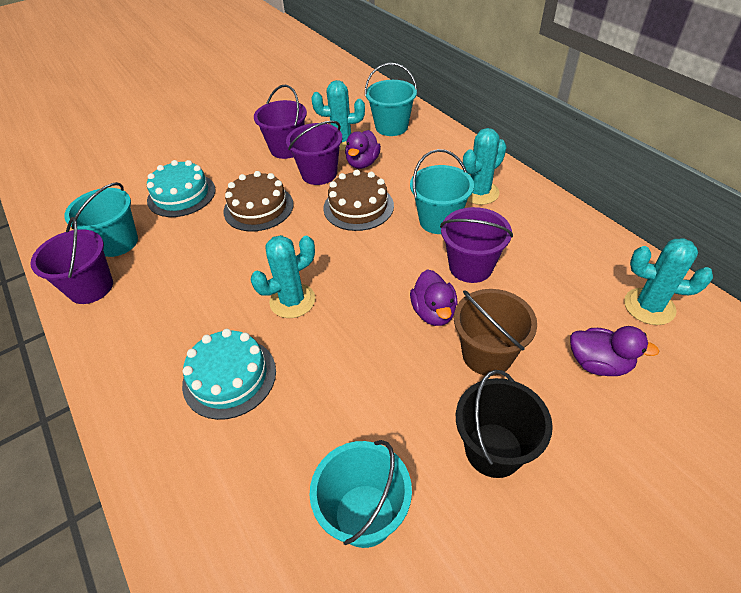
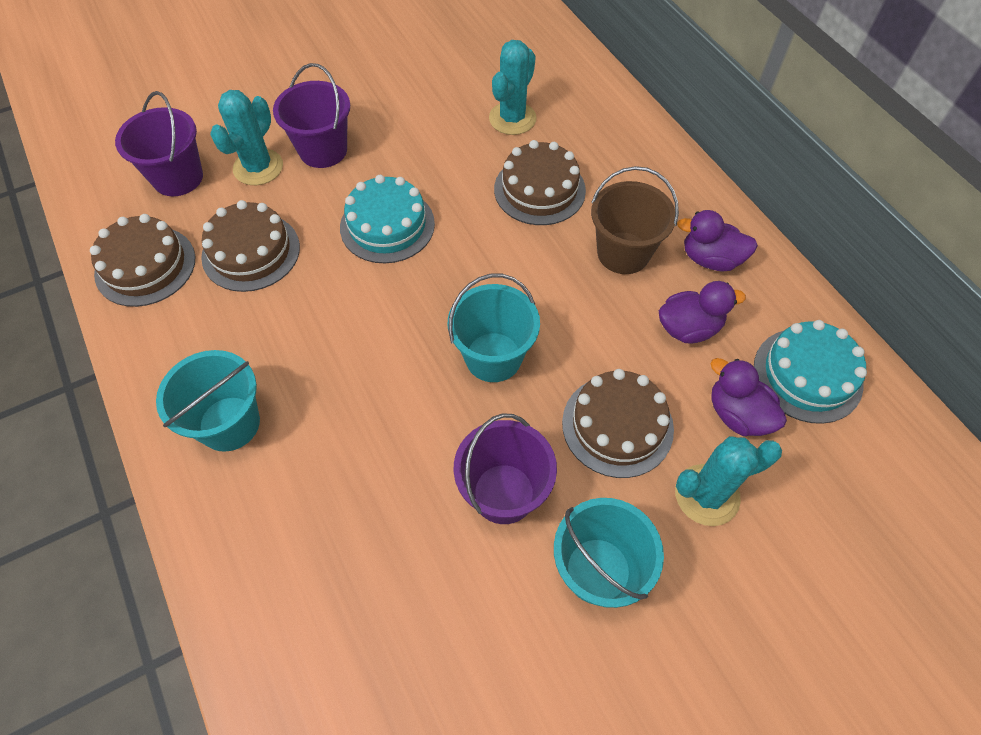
black bucket: 1 -> 0
brown cake: 2 -> 4
purple bucket: 4 -> 3
turquoise bucket: 4 -> 3
turquoise cactus: 4 -> 3

